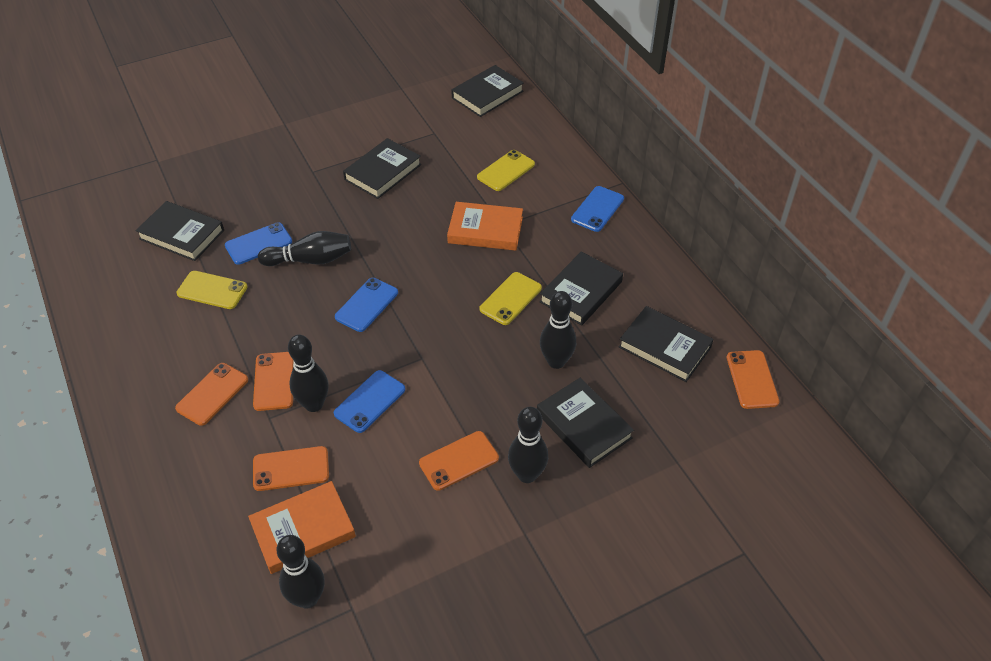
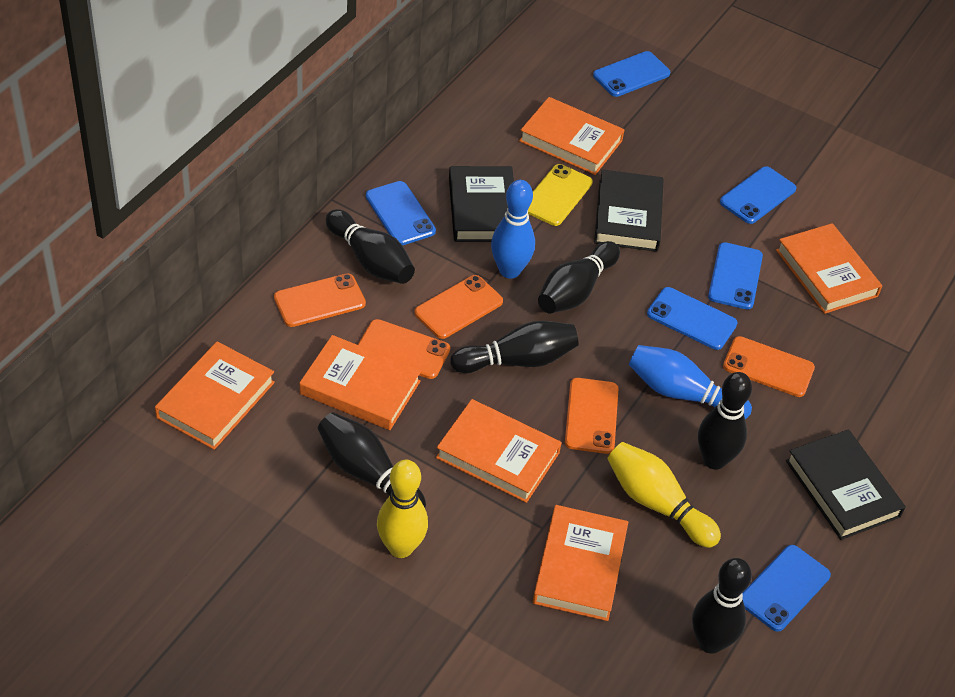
black book: 6 -> 3
black bowling pin: 5 -> 6
blue bowling pin: 0 -> 2
blue phone: 4 -> 6
orange book: 2 -> 6
yellow bowling pin: 0 -> 2
yellow phone: 3 -> 1

